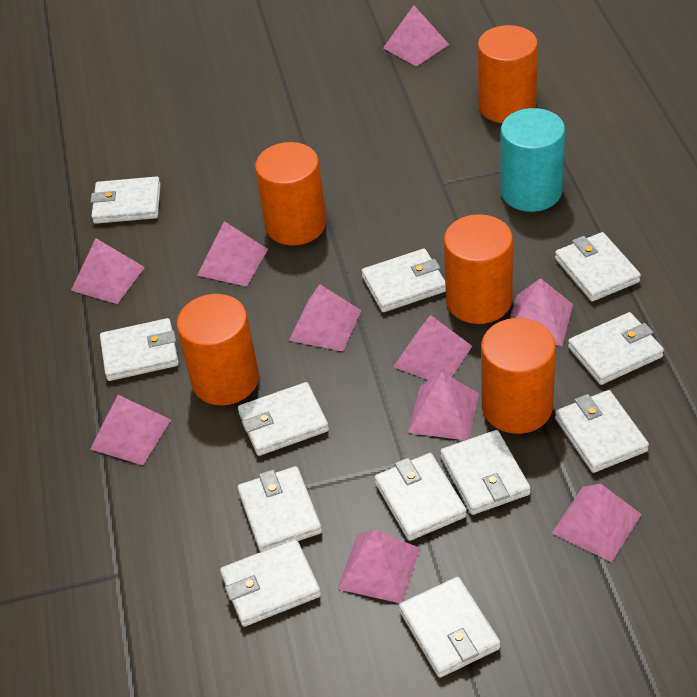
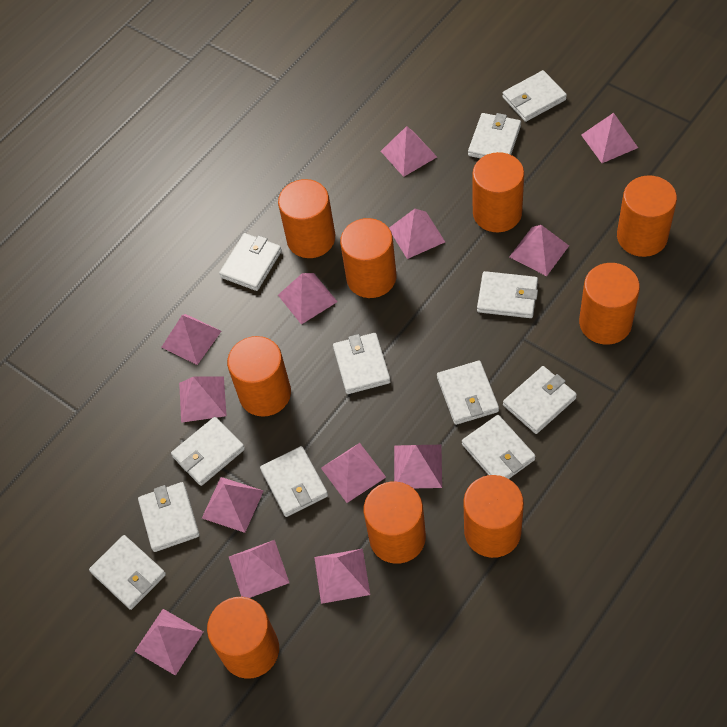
orange cylinder: 5 -> 9
pink pyramid: 10 -> 13
turquoise cylinder: 1 -> 0

